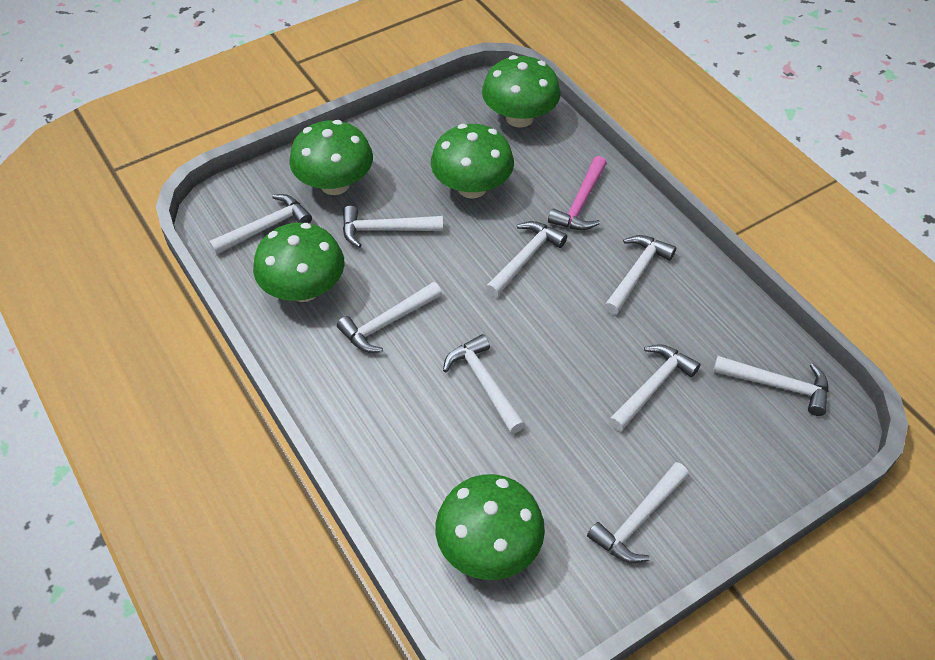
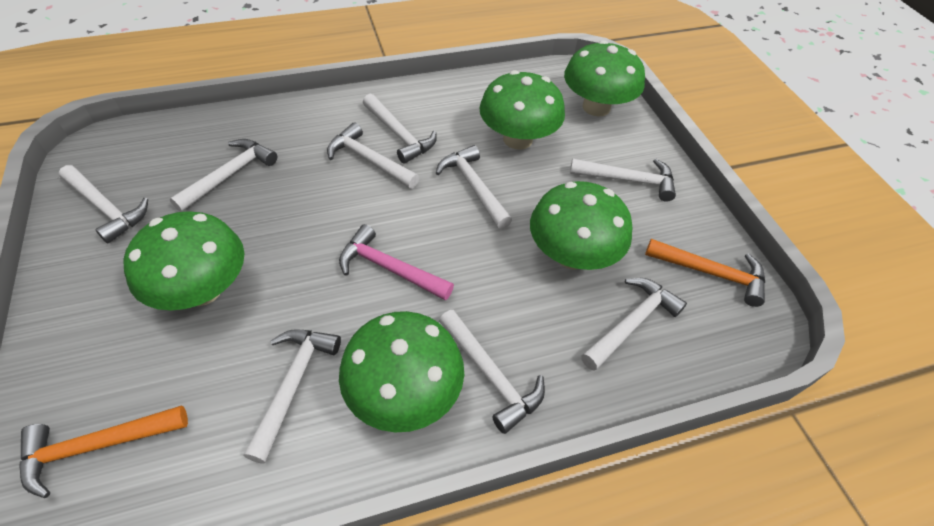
orange hammer: 0 -> 2

